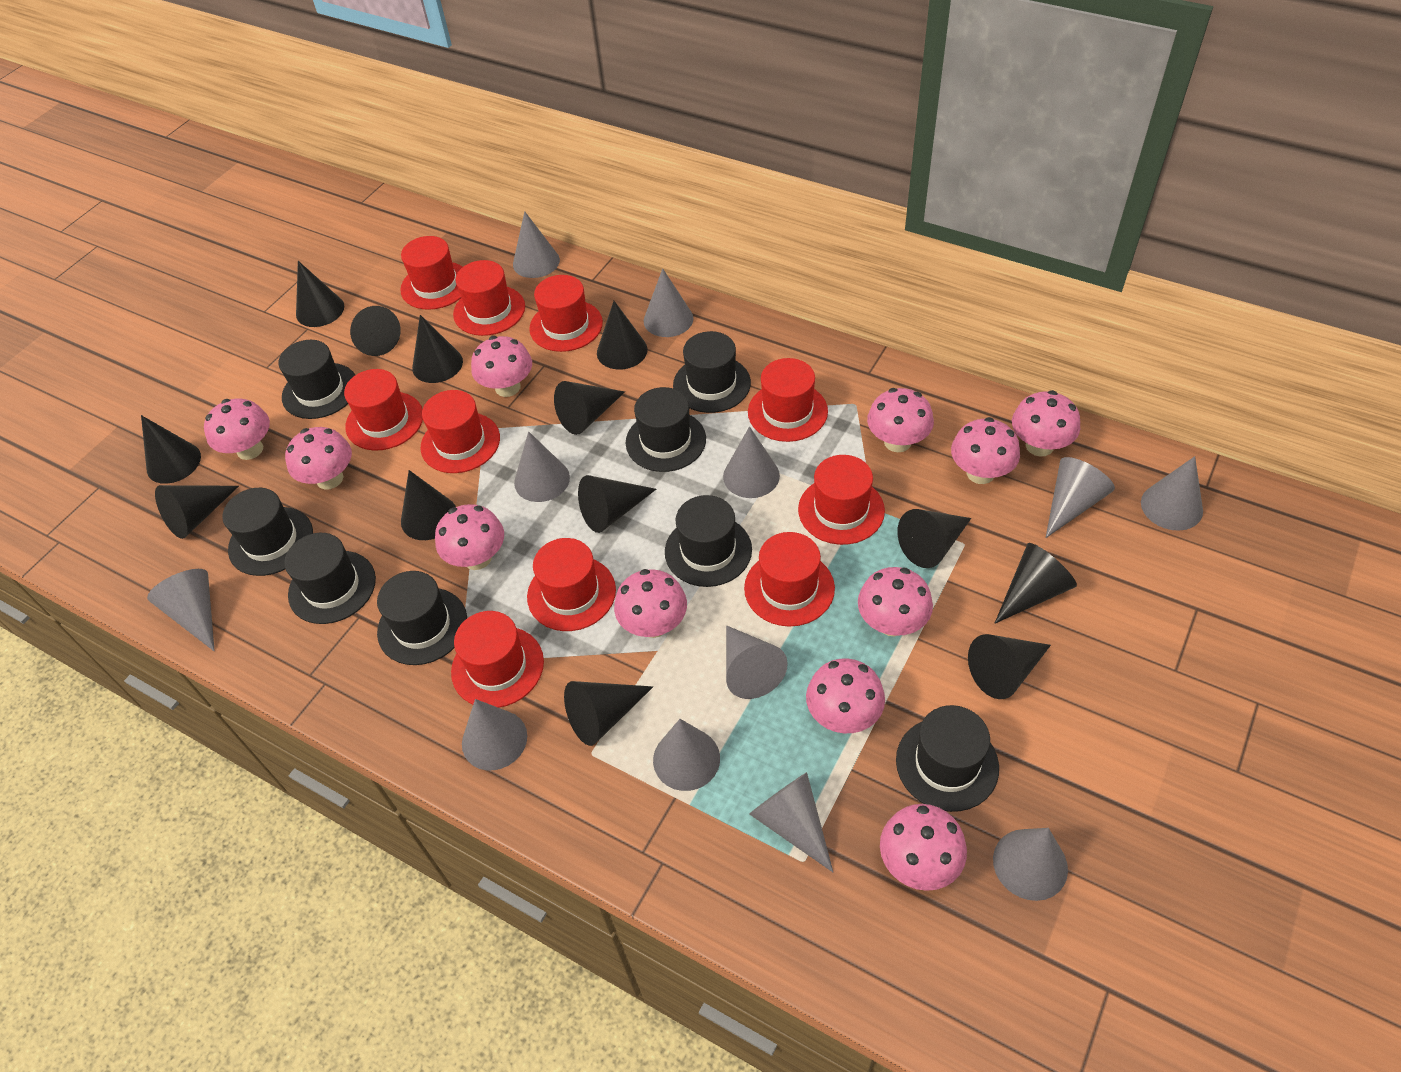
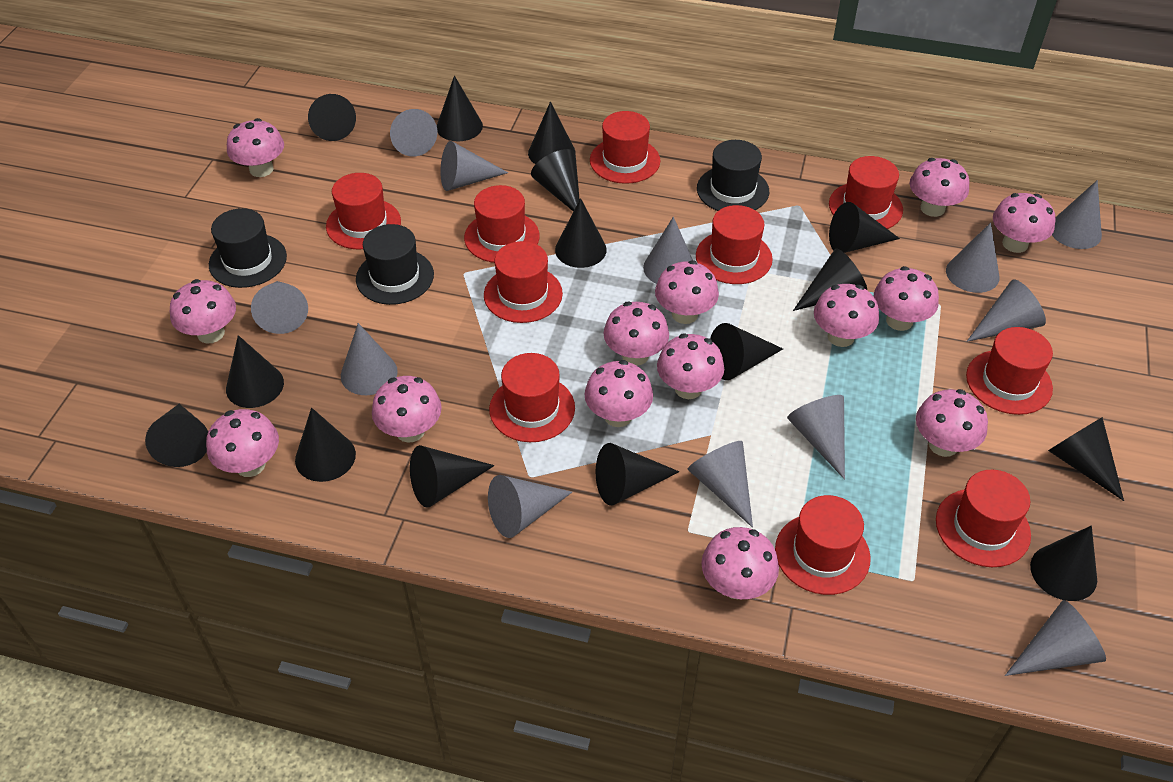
black cone: 13 -> 15
black hat: 8 -> 3
pink mushroom: 11 -> 14

